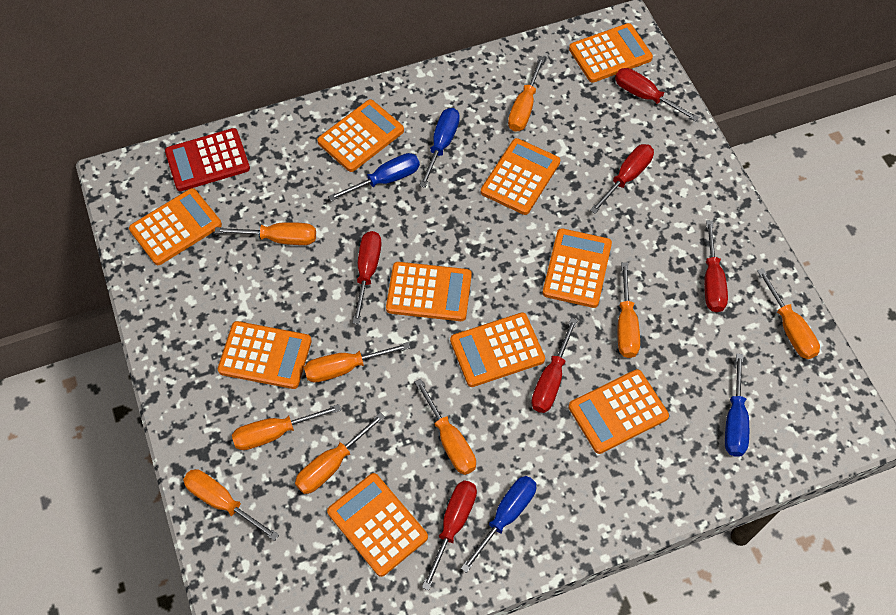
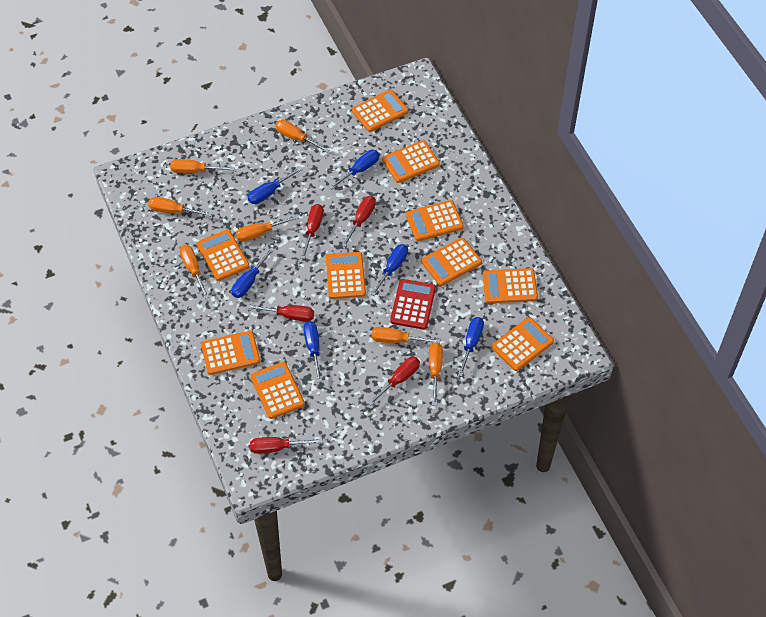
blue screwdriver: 4 -> 6
orange screwdriver: 9 -> 7
red screwdriver: 6 -> 5

